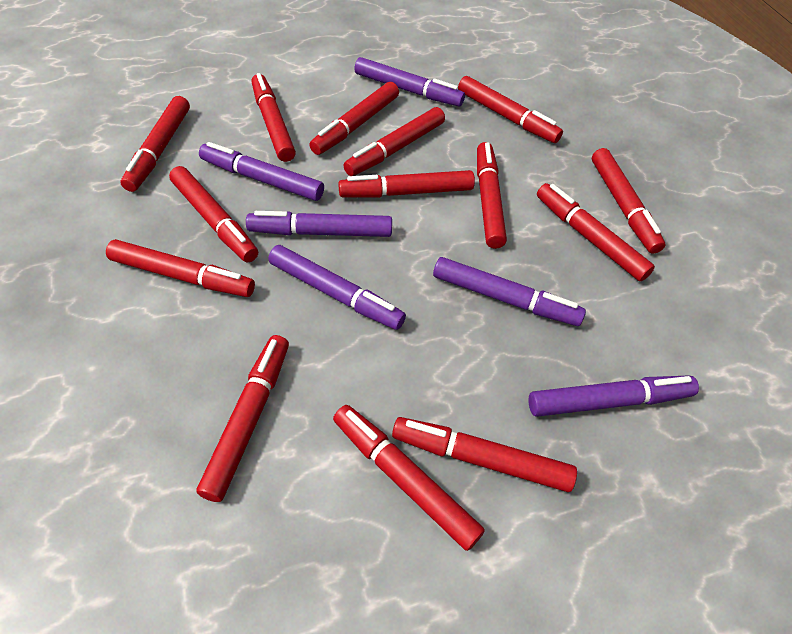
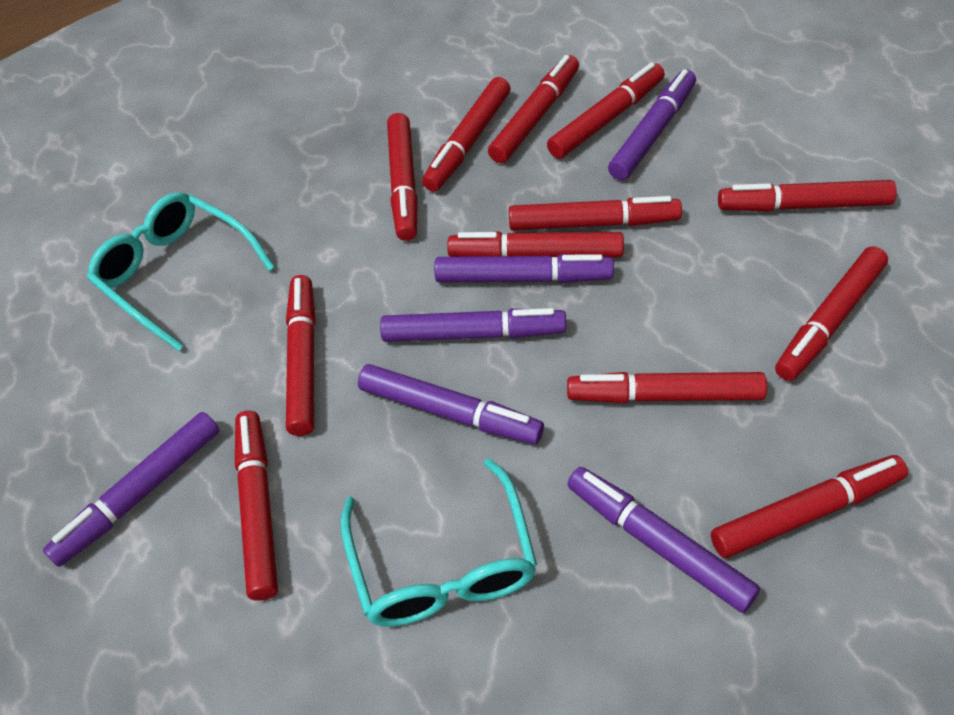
red marker: 14 -> 12
turquoise glasses: 0 -> 2

